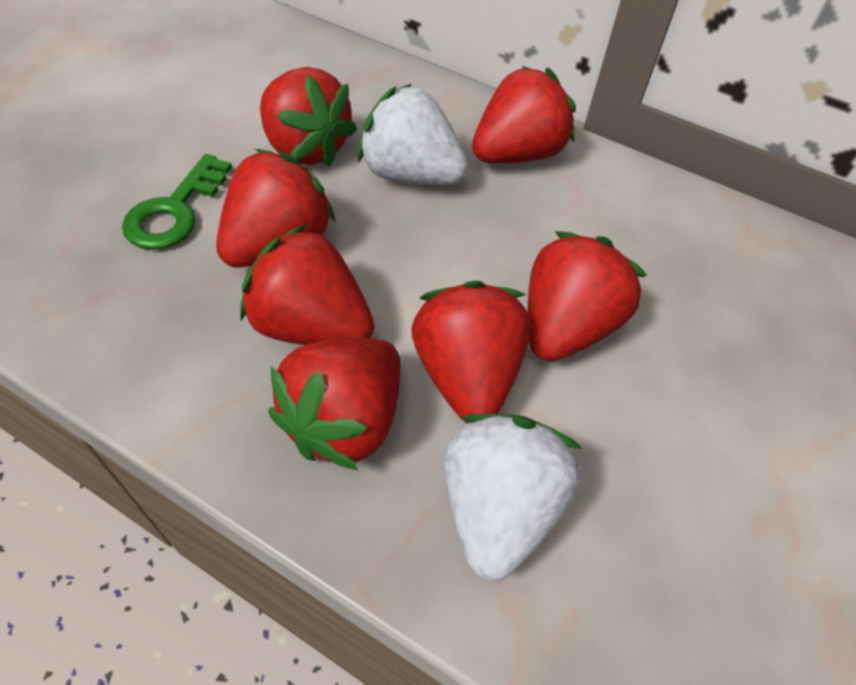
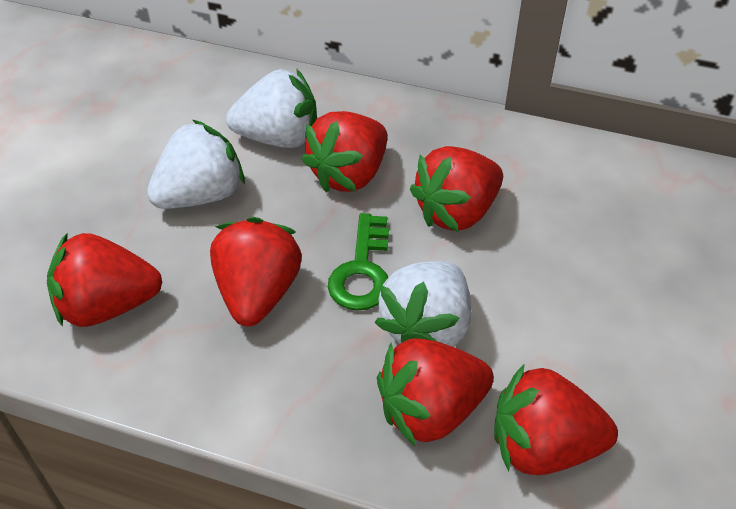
red strawberry: 7 -> 6
white strawberry: 2 -> 3

